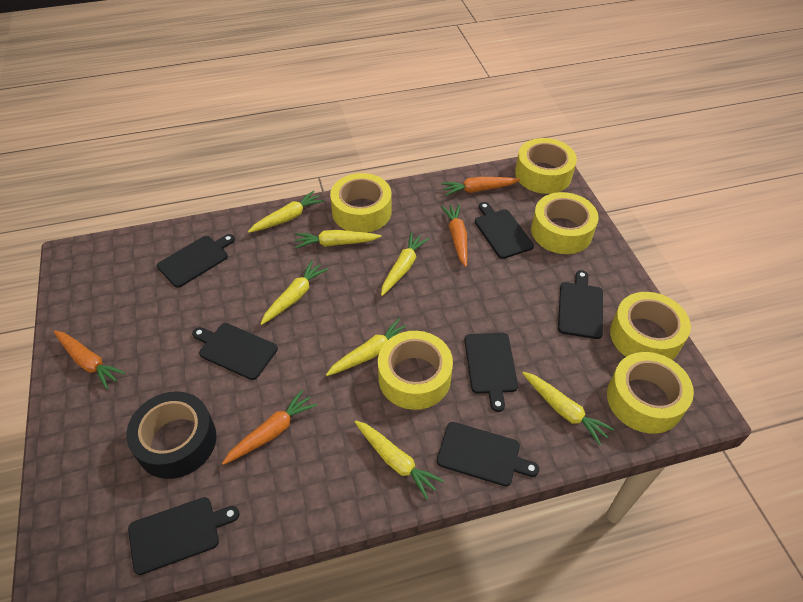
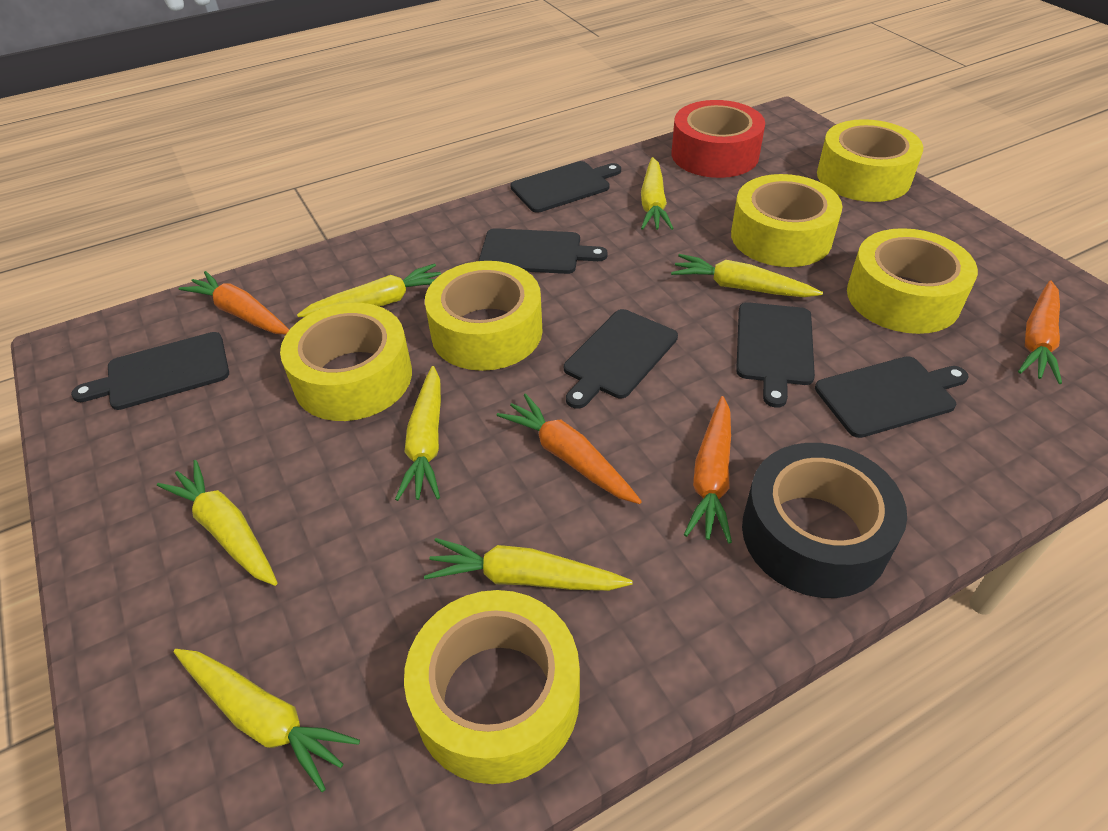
black cutting board: 7 -> 6
red tape: 0 -> 1

